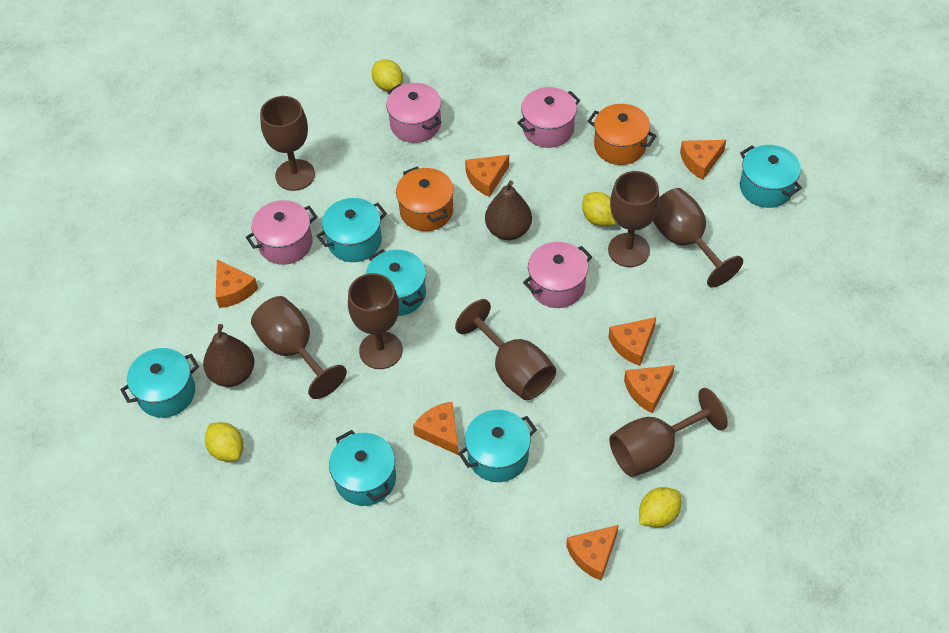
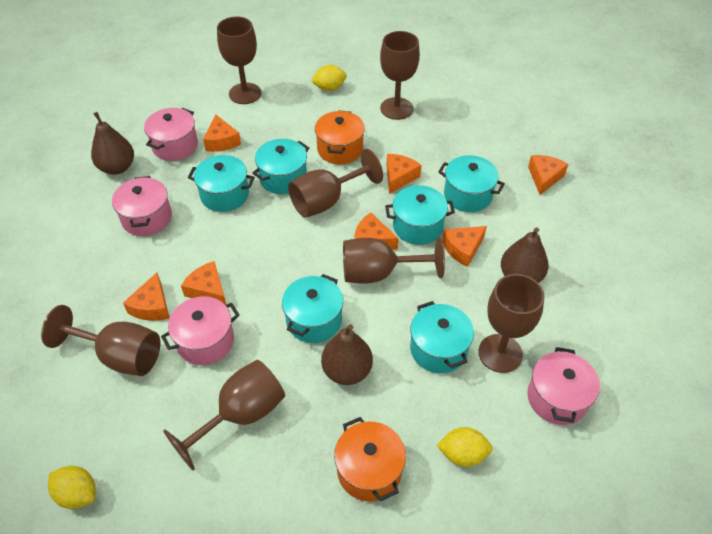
brown pear: 2 -> 3
yellow lemon: 4 -> 3

